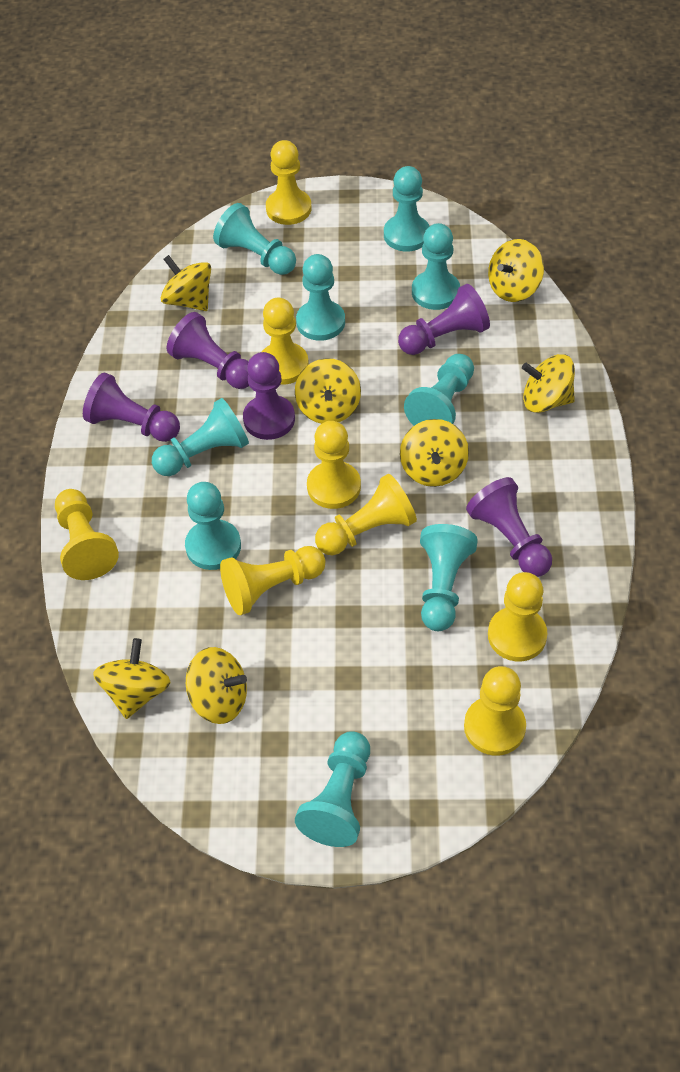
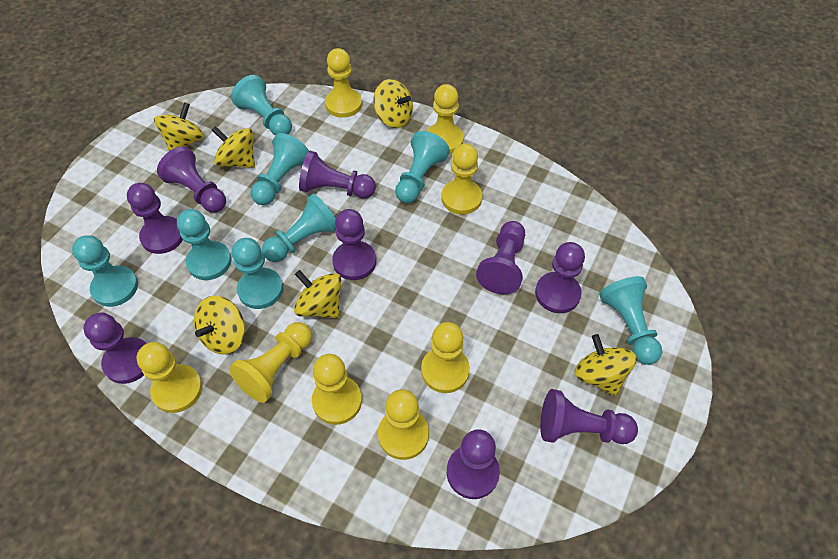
purple pawn: 5 -> 9
turquoise pawn: 9 -> 8
yellow spinning top: 7 -> 6

